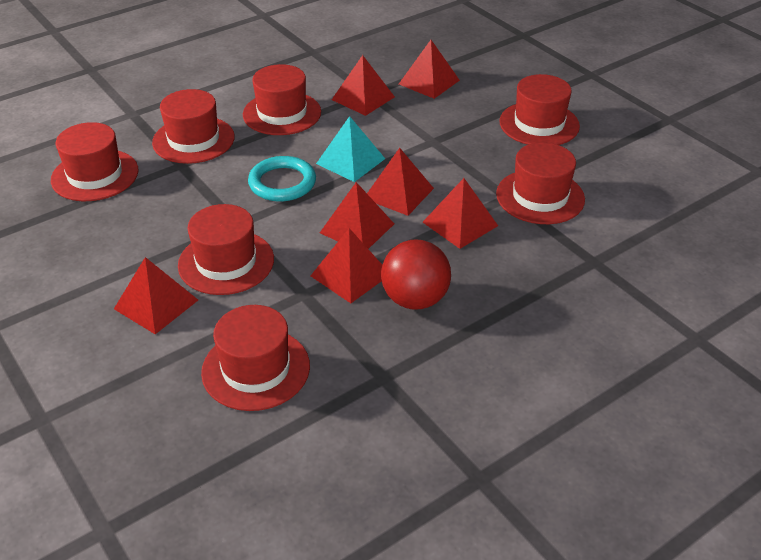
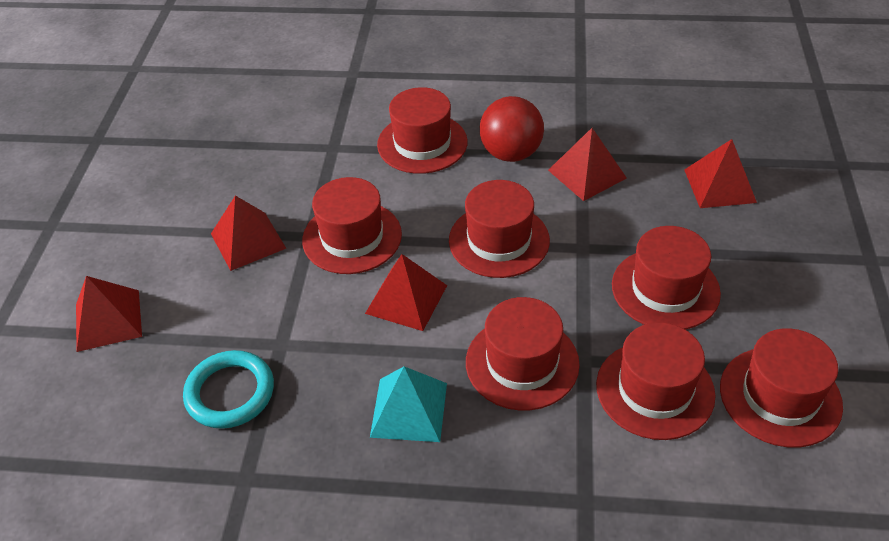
red pyramid: 7 -> 5

